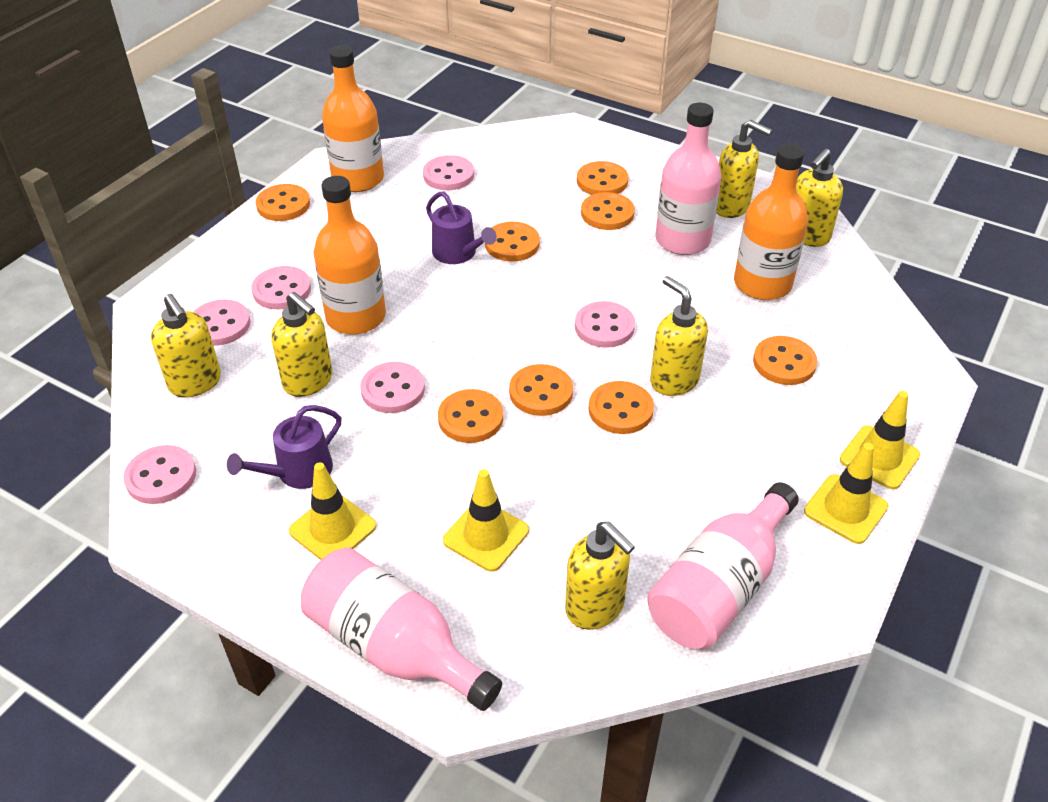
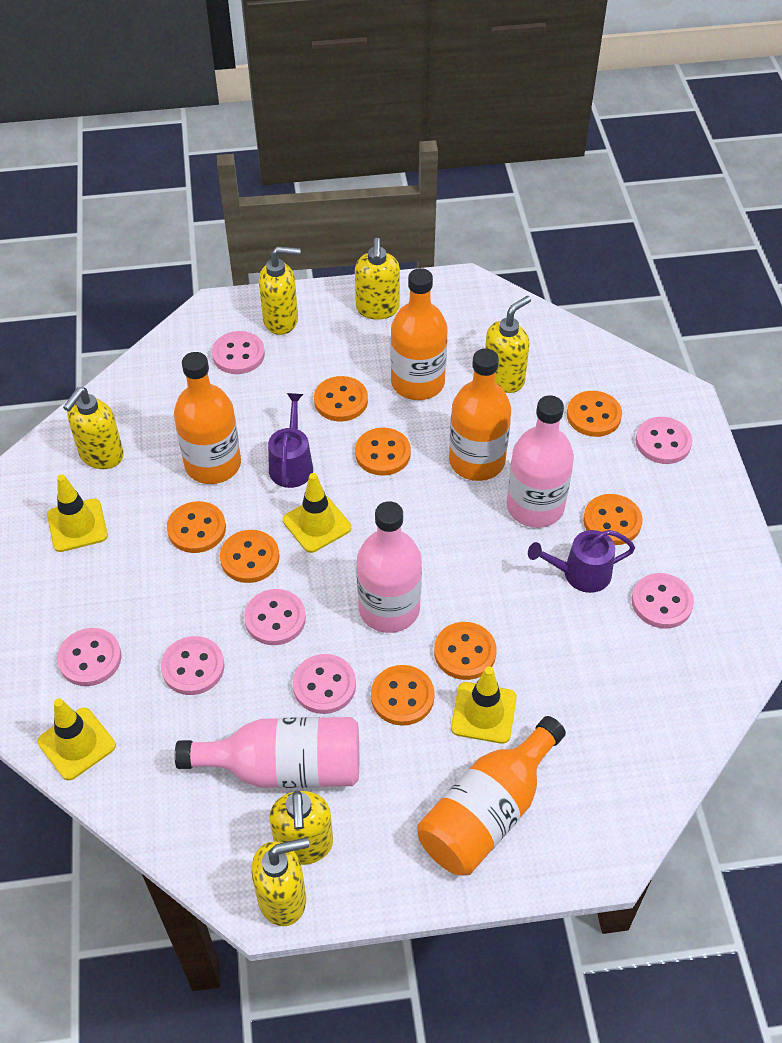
orange bottle: 3 -> 4
pink button: 6 -> 7

